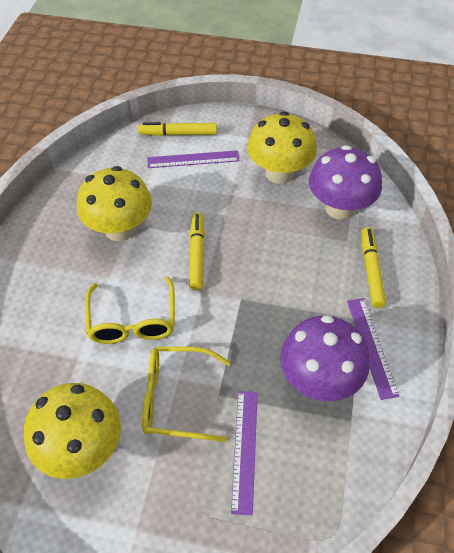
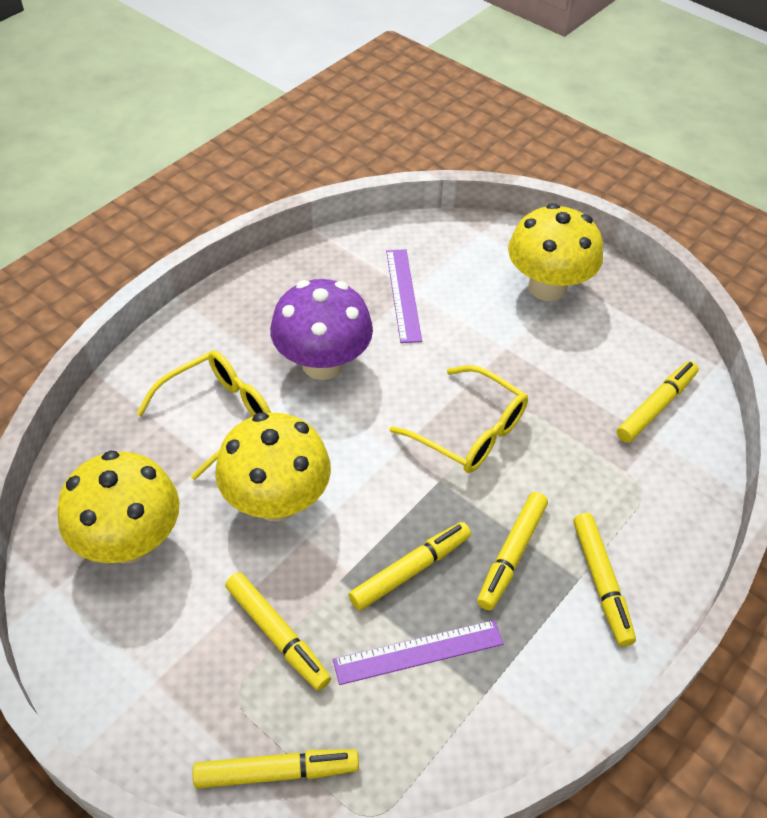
purple mushroom: 2 -> 1
purple ruler: 3 -> 2
yellow marker: 3 -> 6

